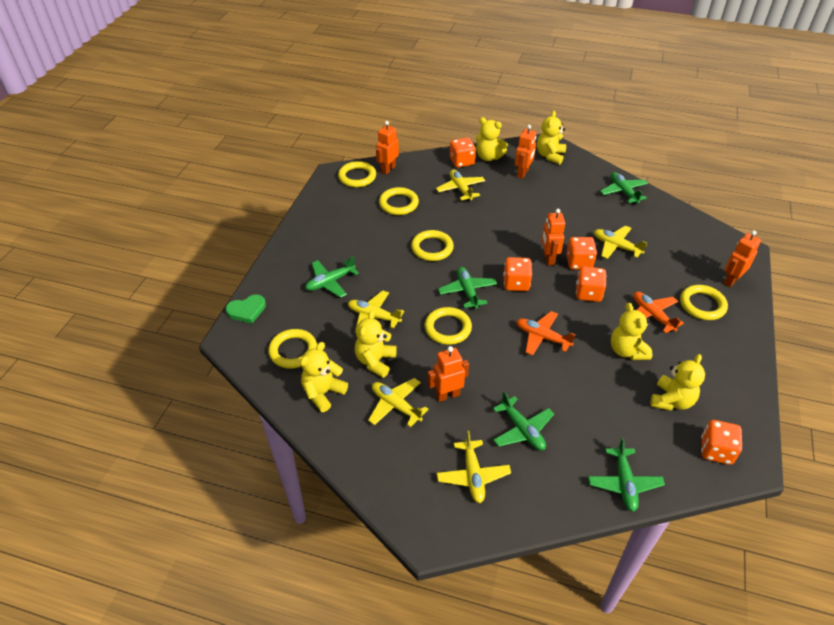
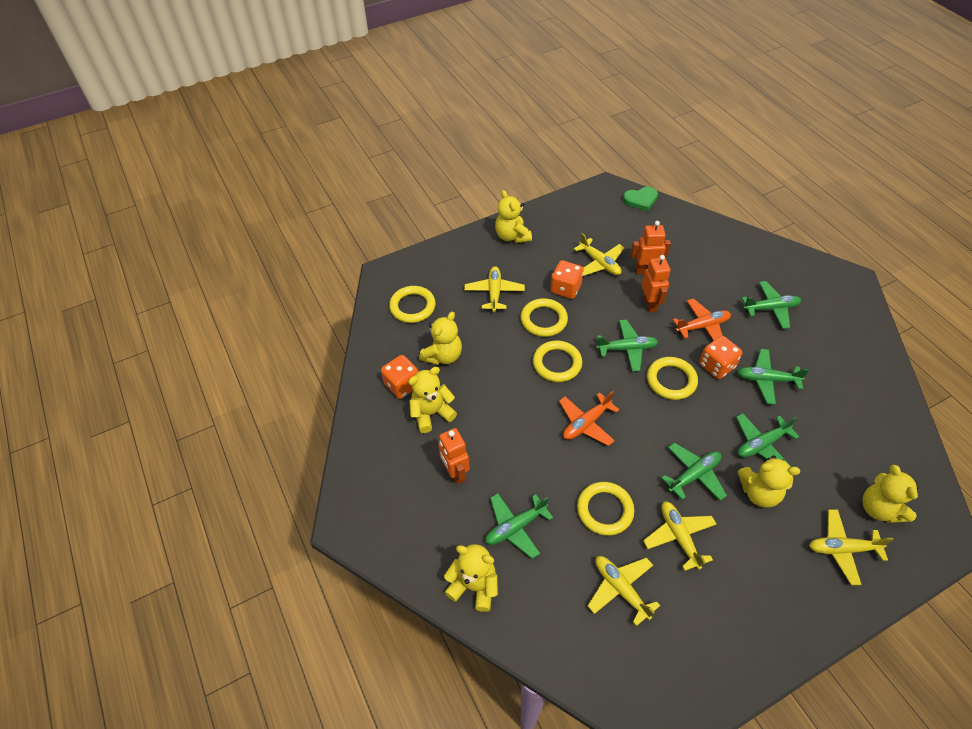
green plane: 5 -> 6
orange dice: 5 -> 3
orange robot: 5 -> 3
yellow ring: 6 -> 5

